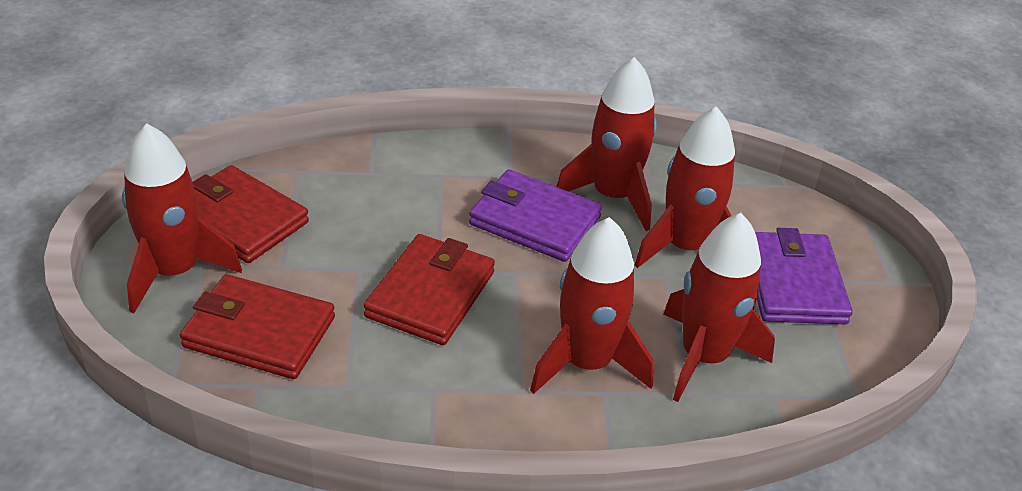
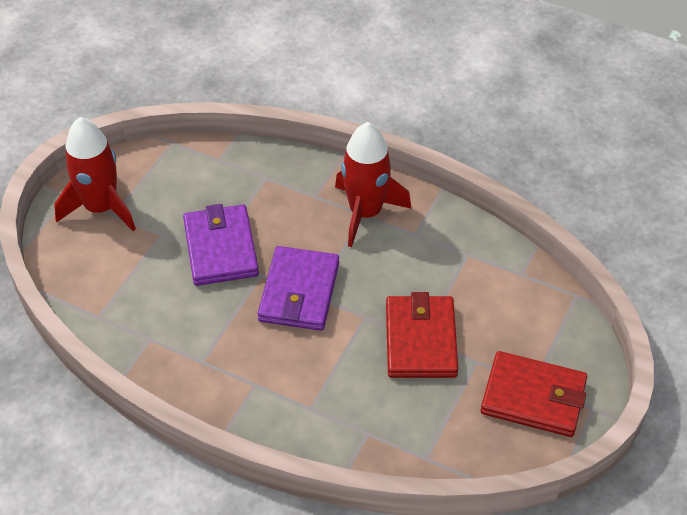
red rocket: 5 -> 2
red wallet: 3 -> 2

